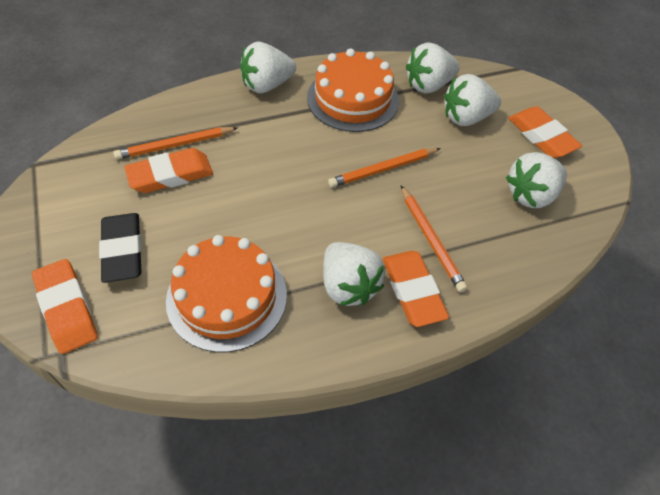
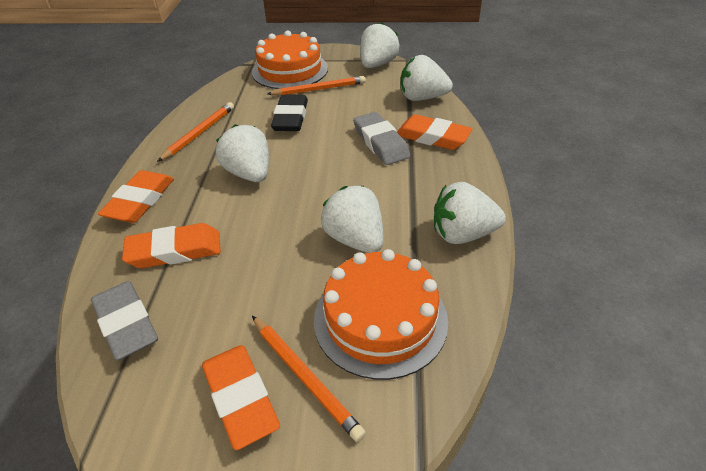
grey eraser: 0 -> 2

